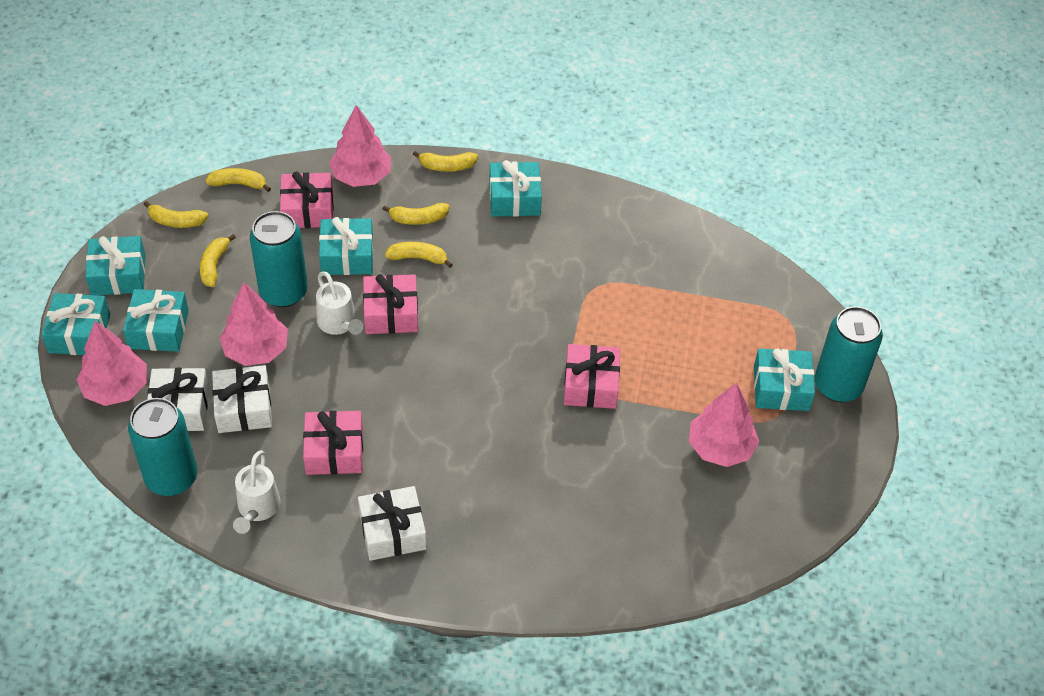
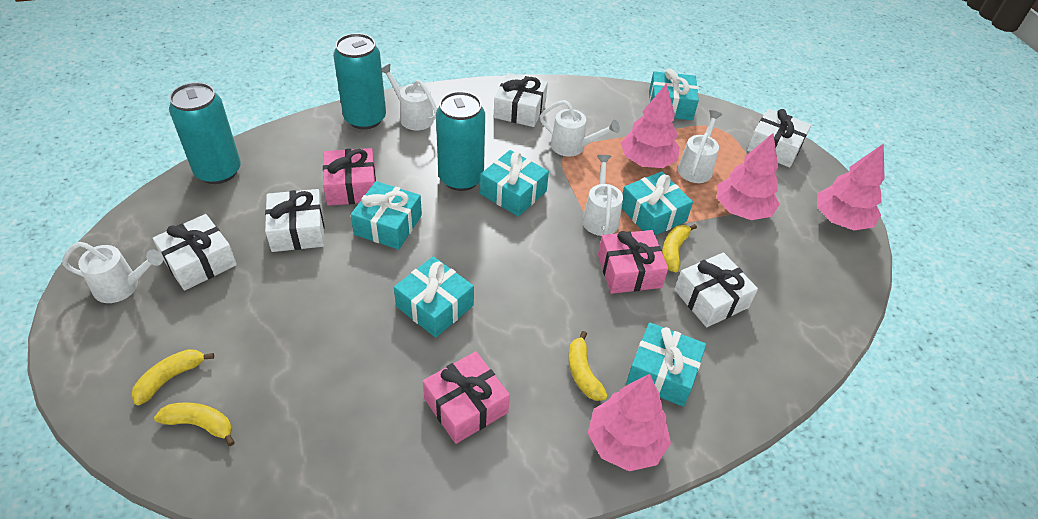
pink gift: 4 -> 3
white gift: 3 -> 5
white watering can: 2 -> 5
yellow banana: 6 -> 4

